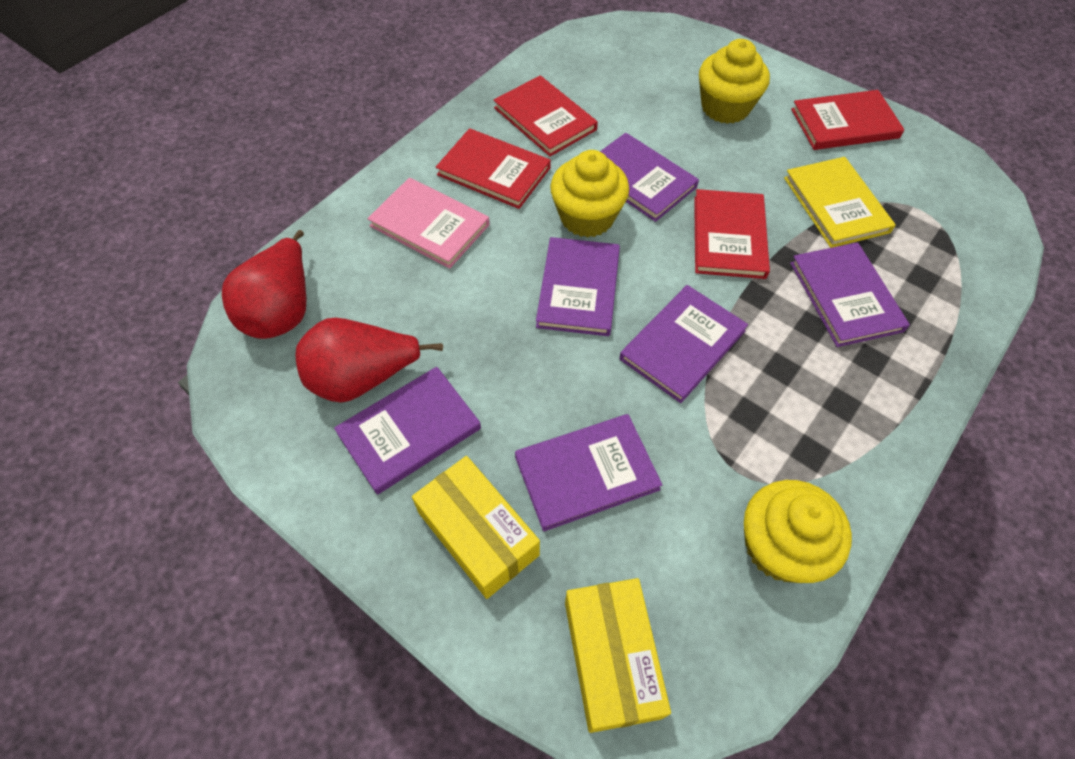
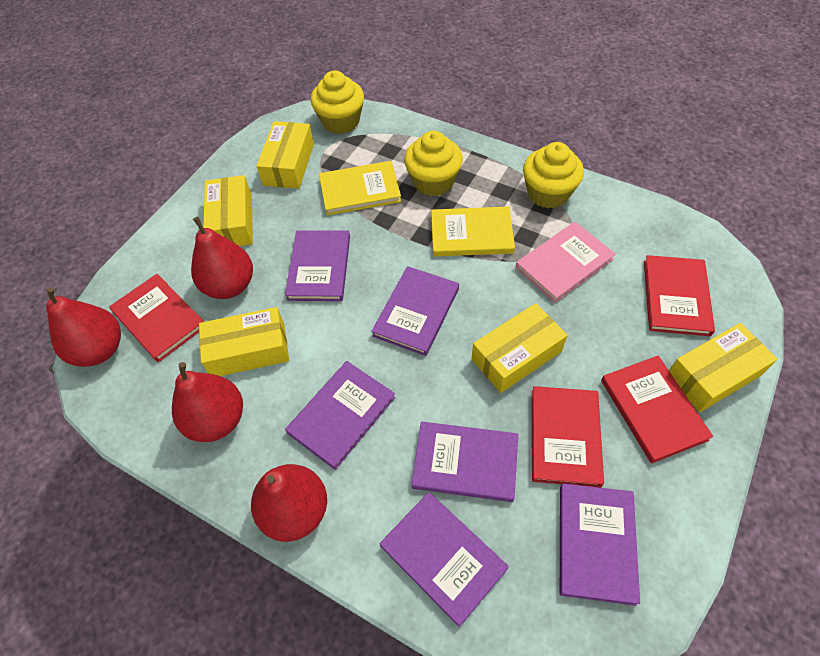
red pear: 2 -> 4
yellow book: 1 -> 2
yellow box: 2 -> 5

